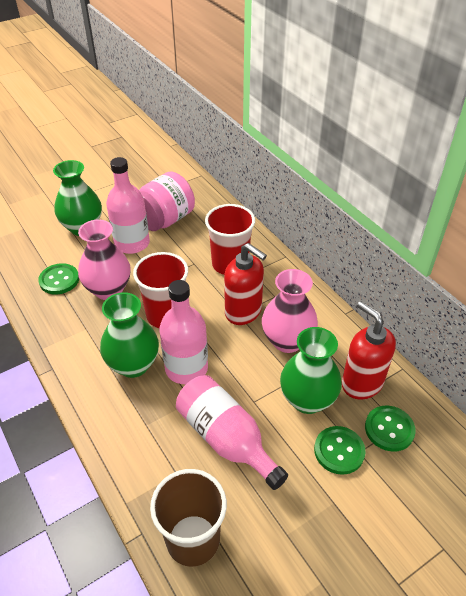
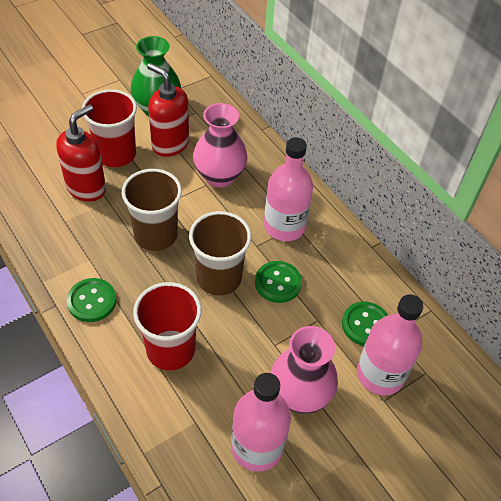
brown cup: 1 -> 2
green vase: 3 -> 1
pink jar: 1 -> 0

